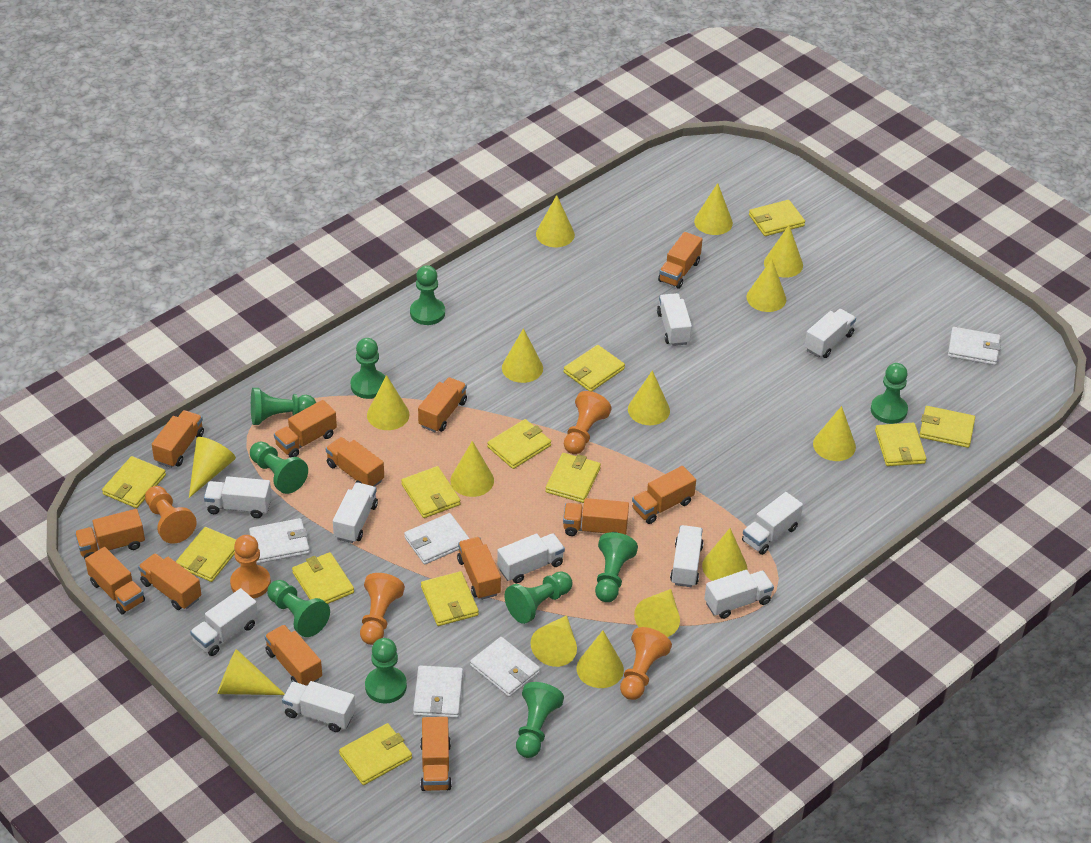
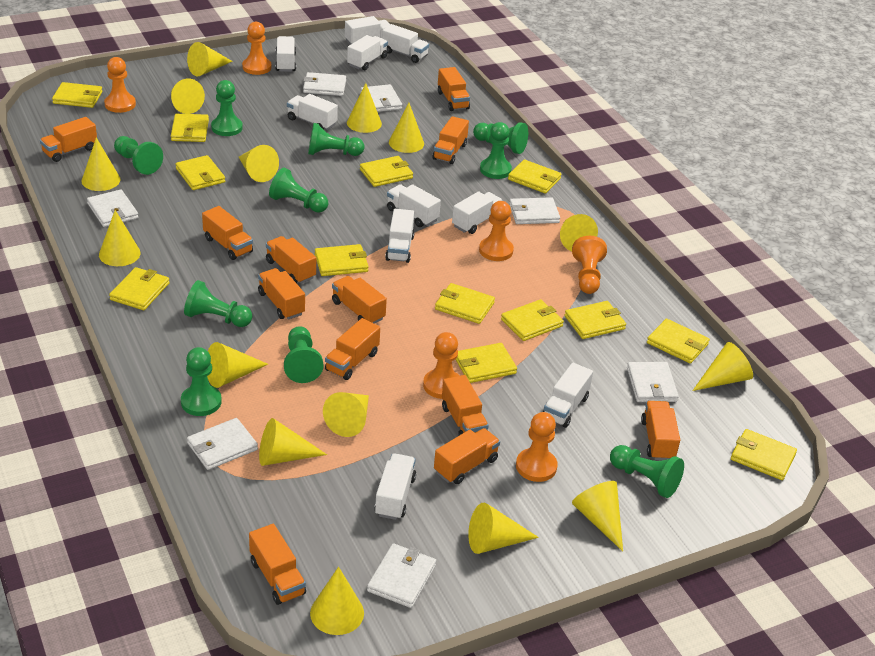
orange pawn: 5 -> 6
orange truck: 13 -> 12
white wallet: 5 -> 7
yellow wallet: 12 -> 13

